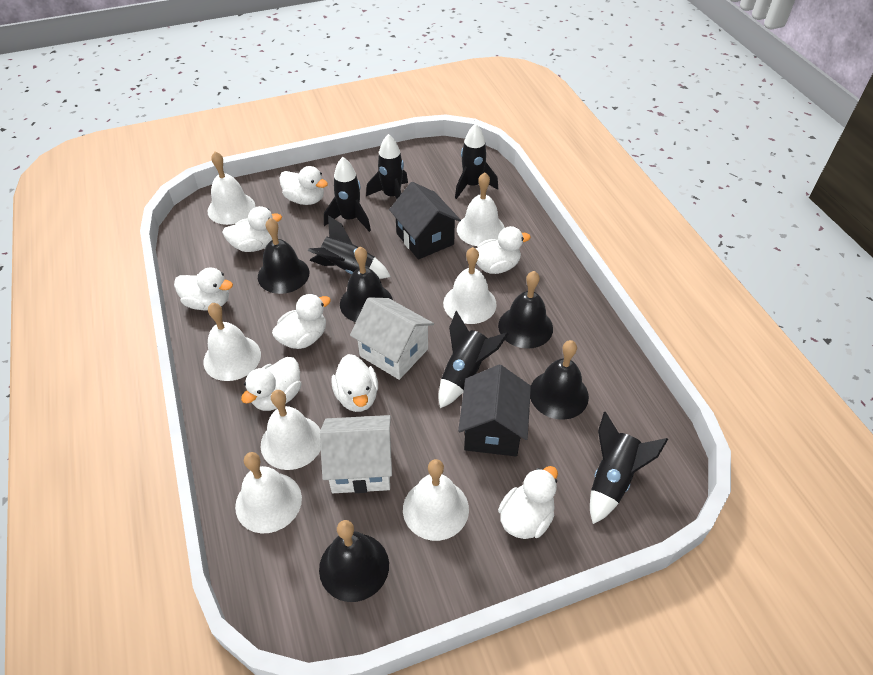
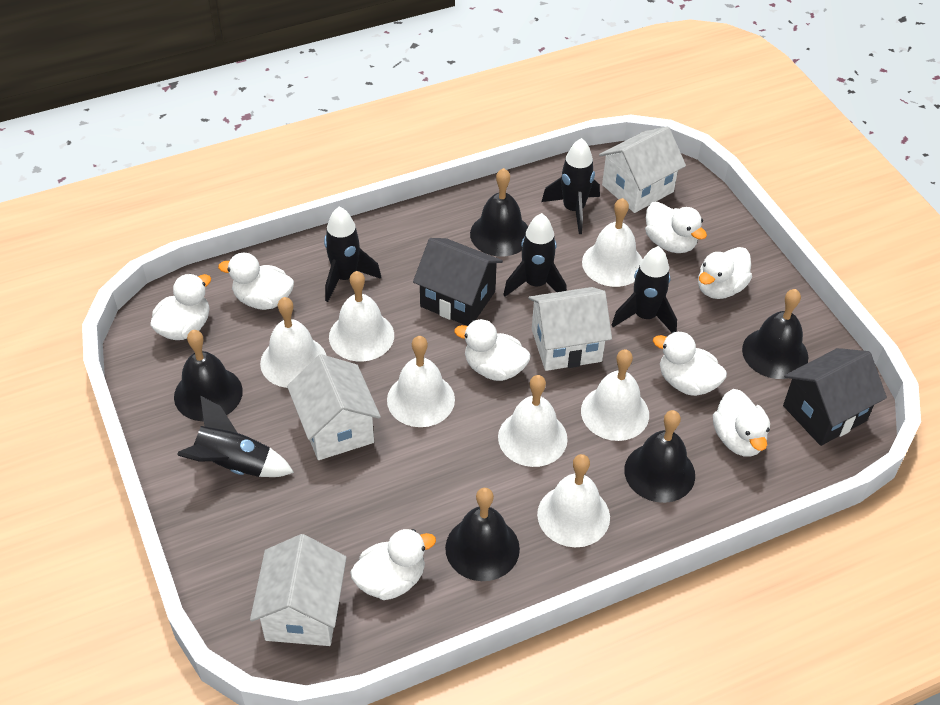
black rocket: 6 -> 5
white house: 2 -> 4

